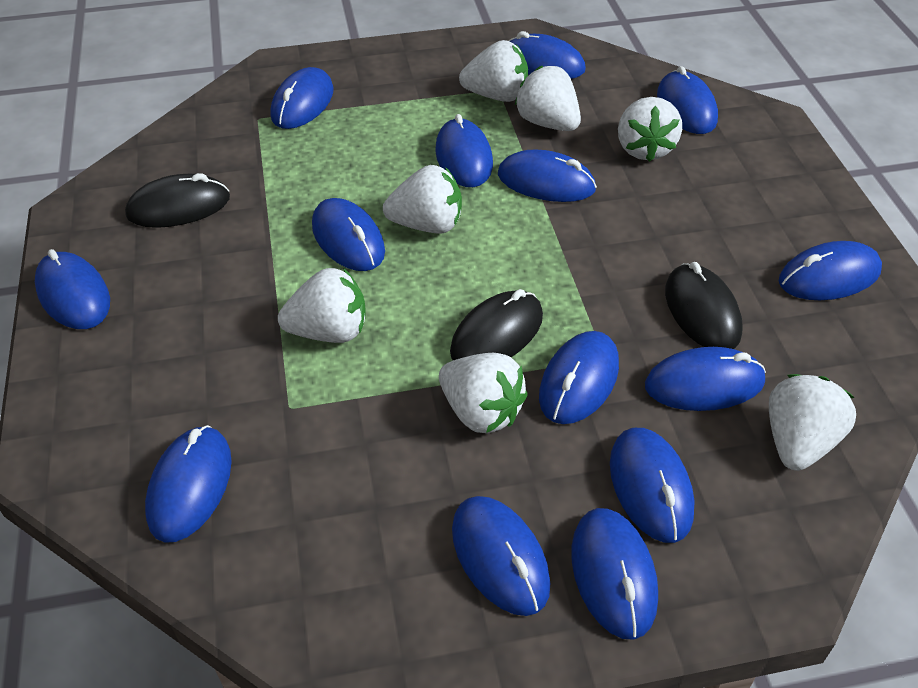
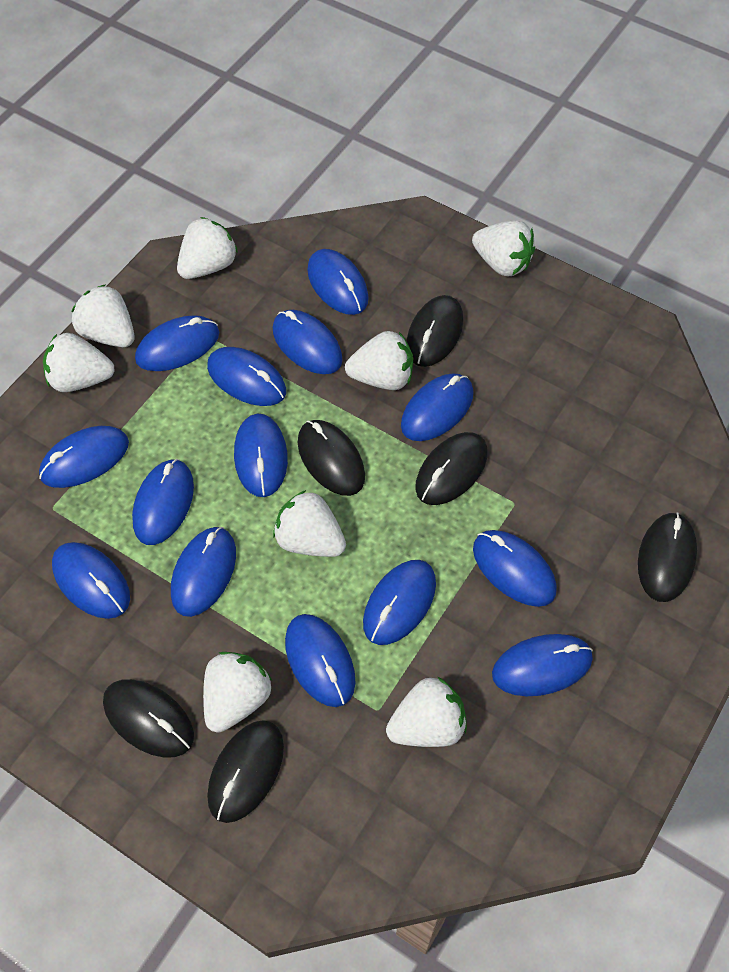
black mouse: 3 -> 6
white strawberry: 7 -> 8

